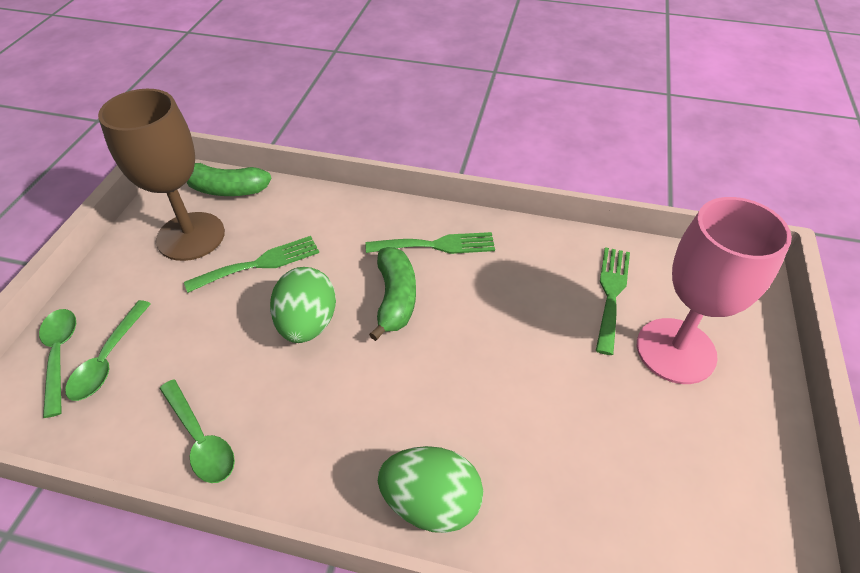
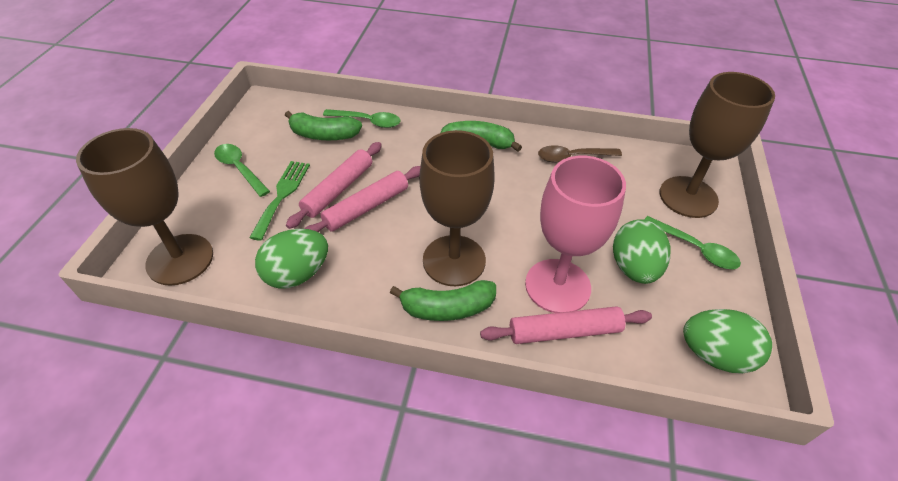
brown goblet: 1 -> 3
brown spoon: 0 -> 1
green banana: 2 -> 3
green egg: 2 -> 3
green fork: 3 -> 1
pink rolling pin: 0 -> 3

